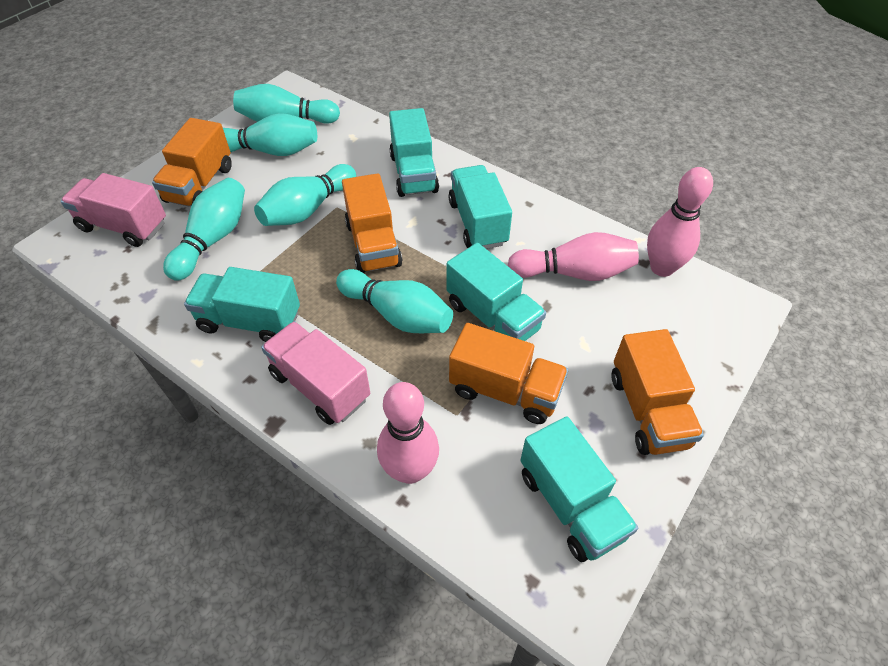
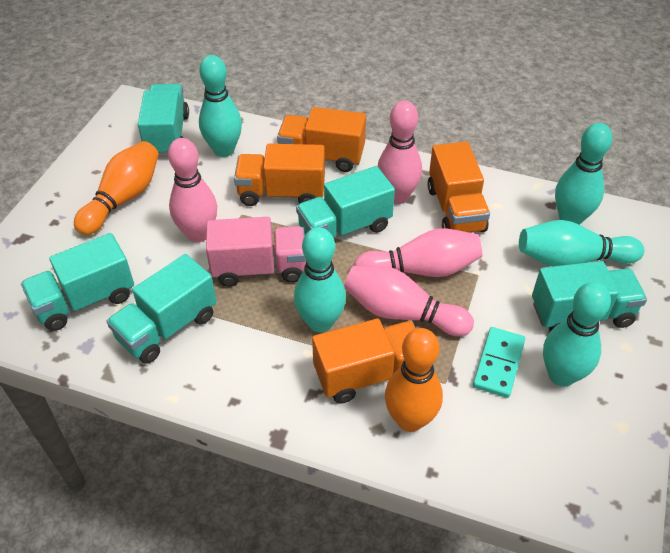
orange bowling pin: 0 -> 2
pink bowling pin: 3 -> 4
pink truck: 2 -> 1
turquoise domino: 0 -> 1

